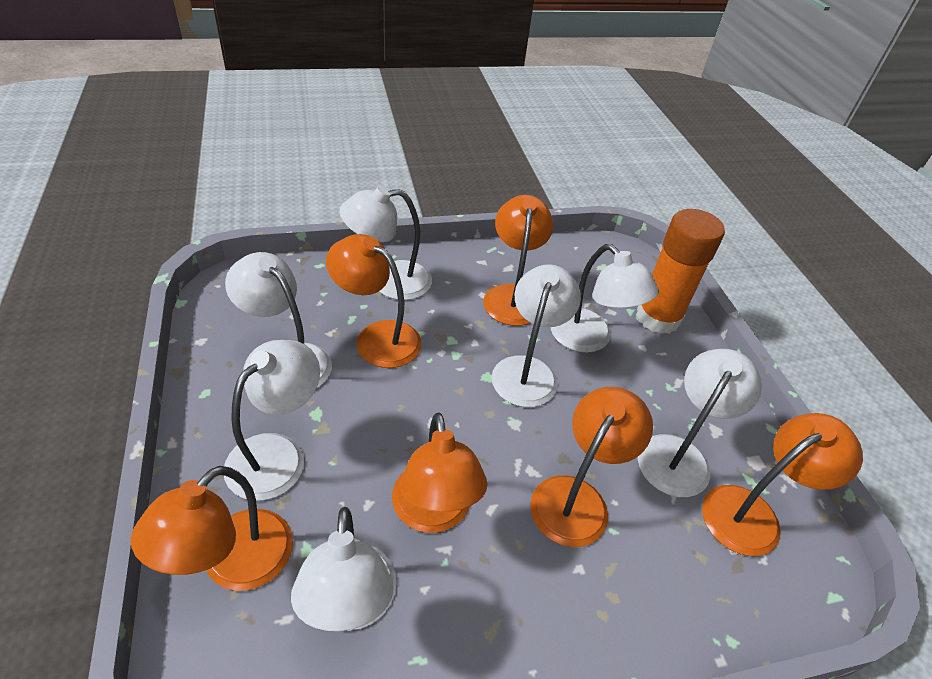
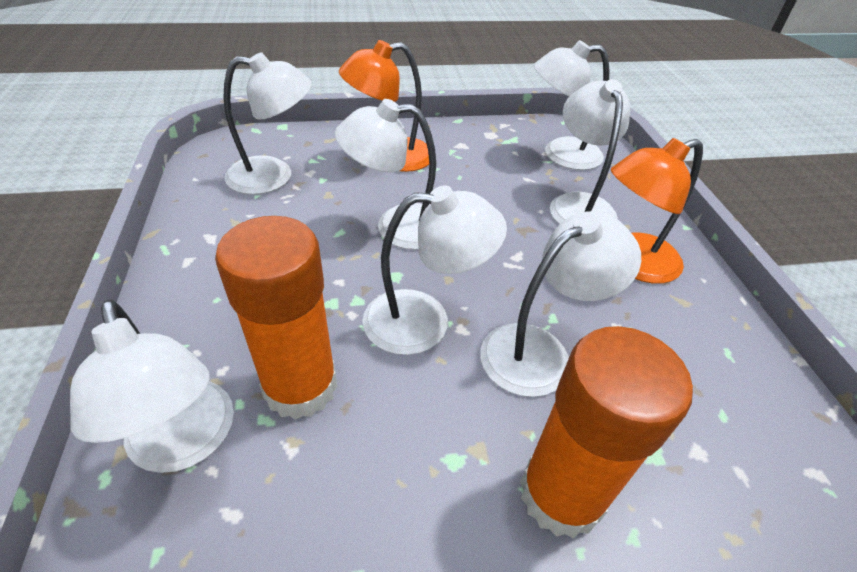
orange glue stick: 1 -> 2
orange lamp: 6 -> 2

